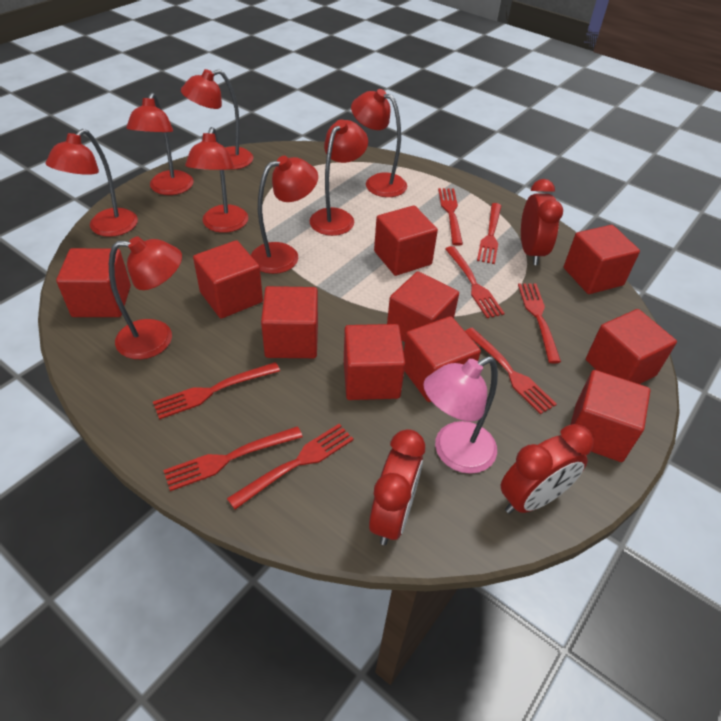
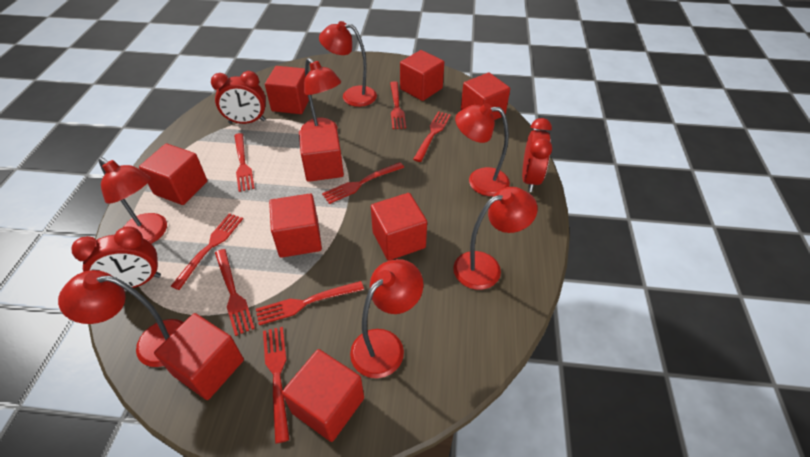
pink lamp: 1 -> 0
red cube: 10 -> 9
red lamp: 8 -> 7

